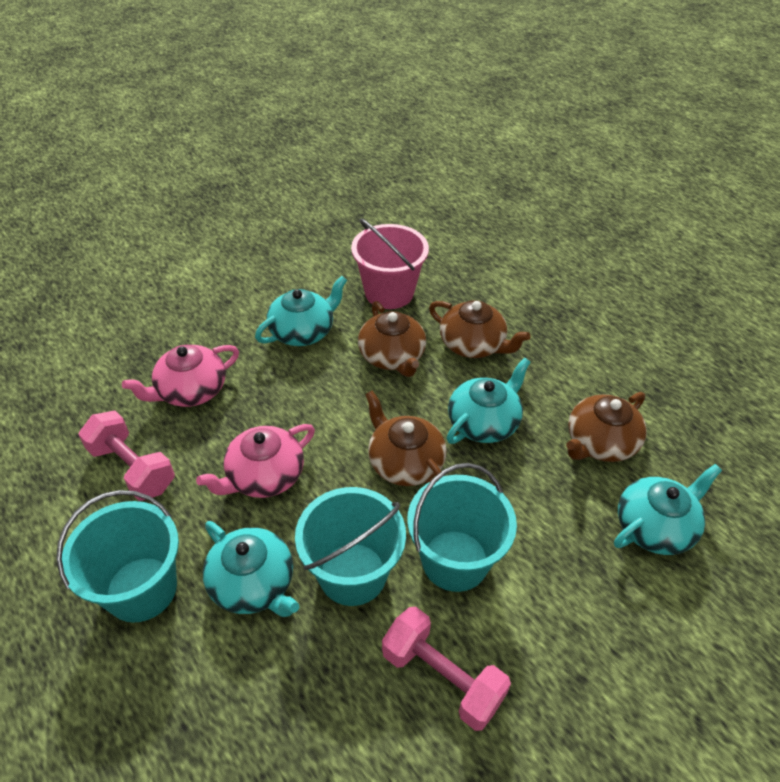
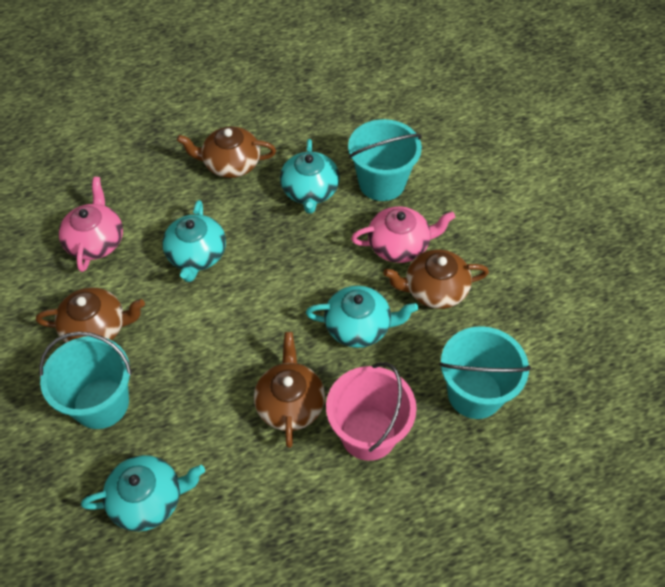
pink dumbbell: 2 -> 0

